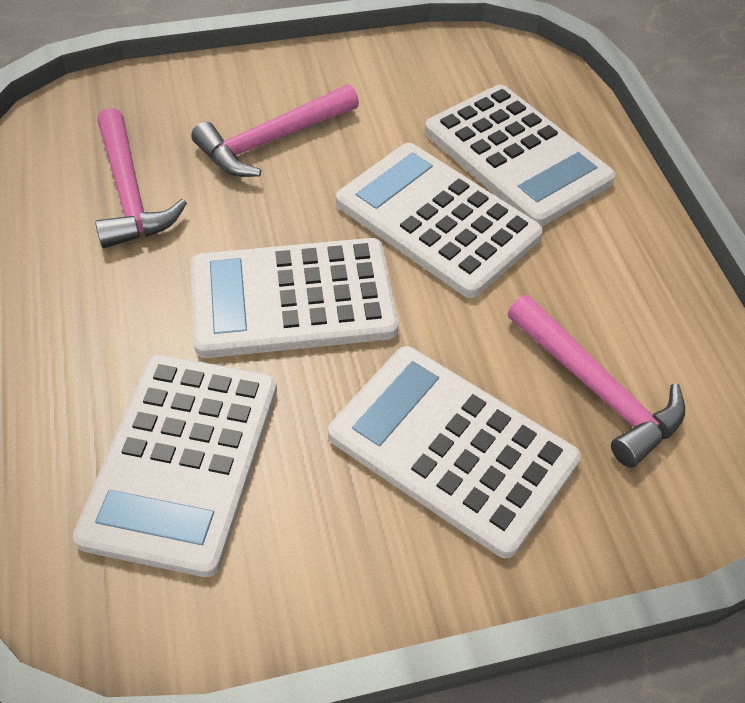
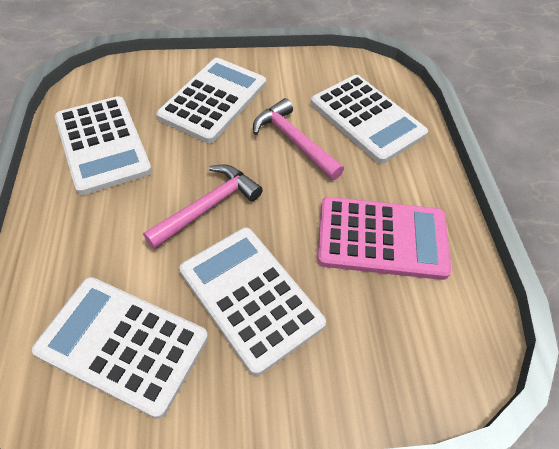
pink calculator: 0 -> 1
pink hammer: 3 -> 2

